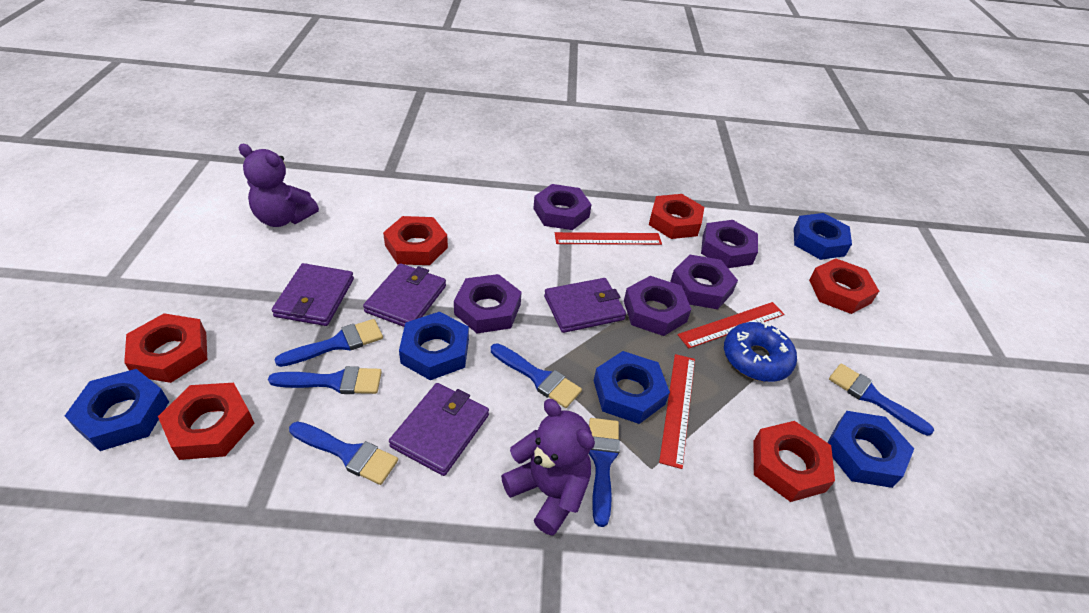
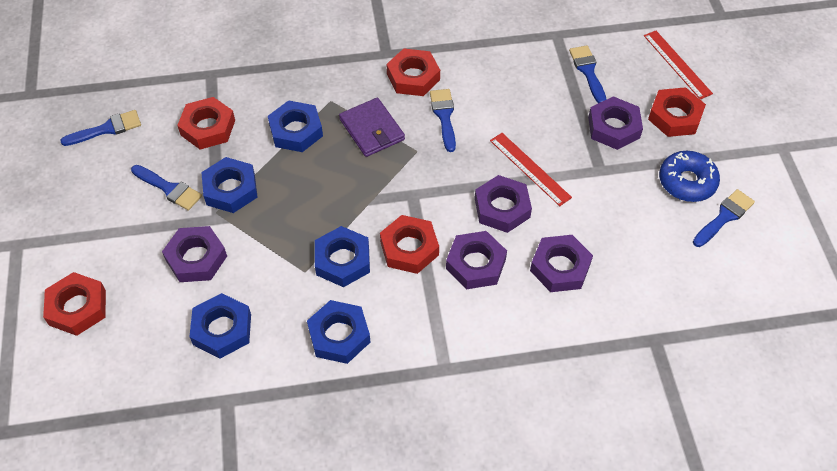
blue brush: 6 -> 5
purple teddy bear: 2 -> 0
purple wallet: 4 -> 1
red nut: 6 -> 5
red ruler: 3 -> 2

